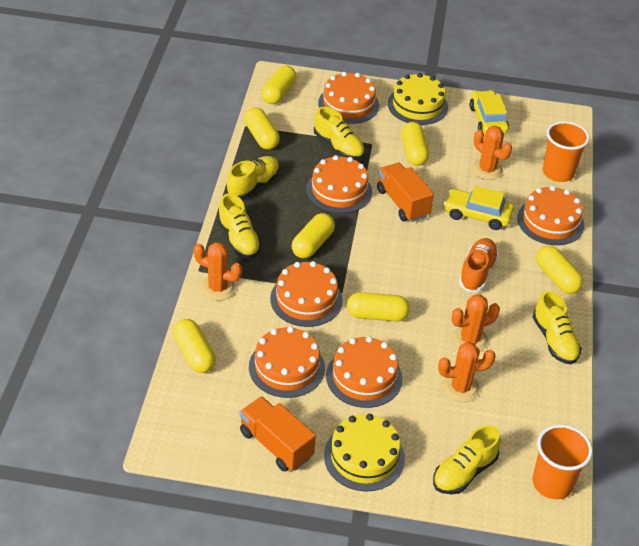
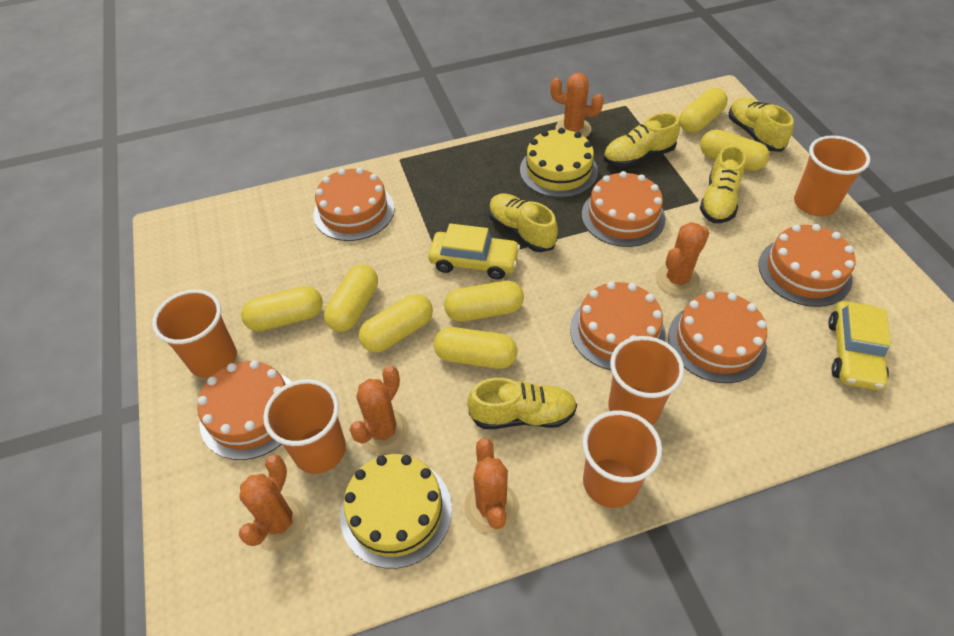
orange cactus: 4 -> 5
orange cup: 2 -> 5
orange shoe: 1 -> 0
orange truck: 2 -> 0

